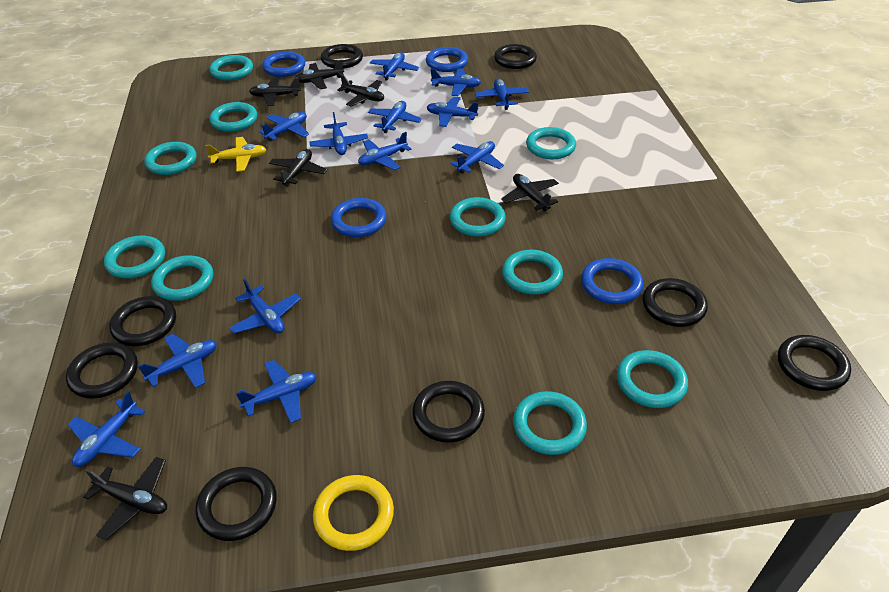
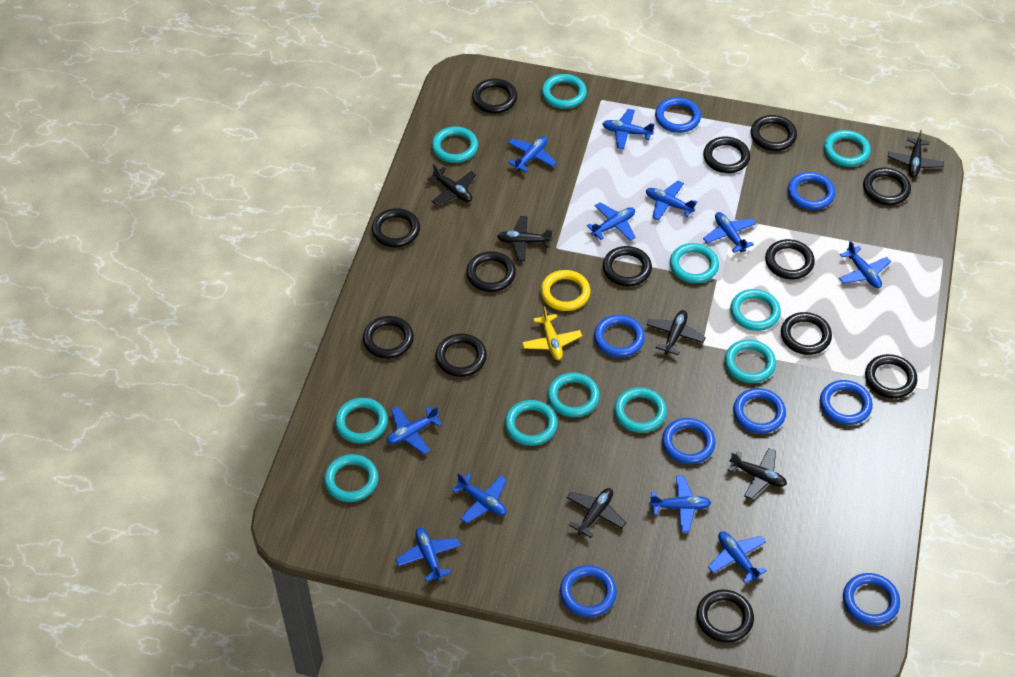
black ring: 8 -> 13
blue plane: 13 -> 11
blue ring: 4 -> 8
turquoise ring: 10 -> 11

